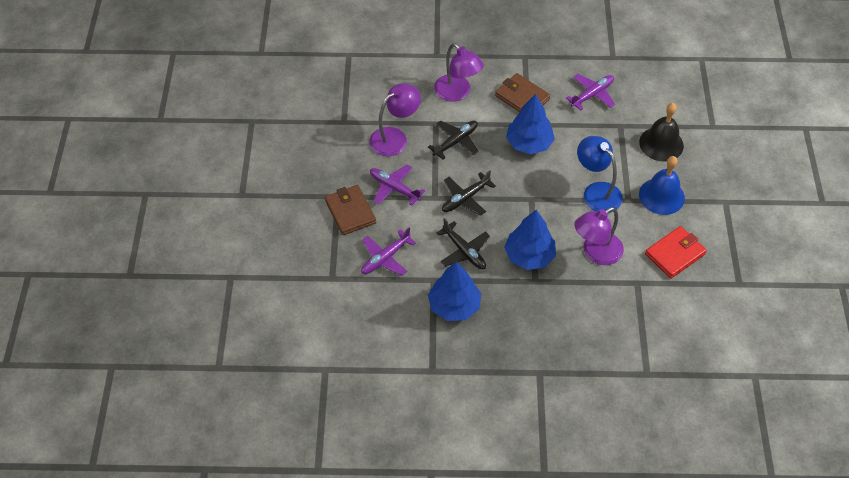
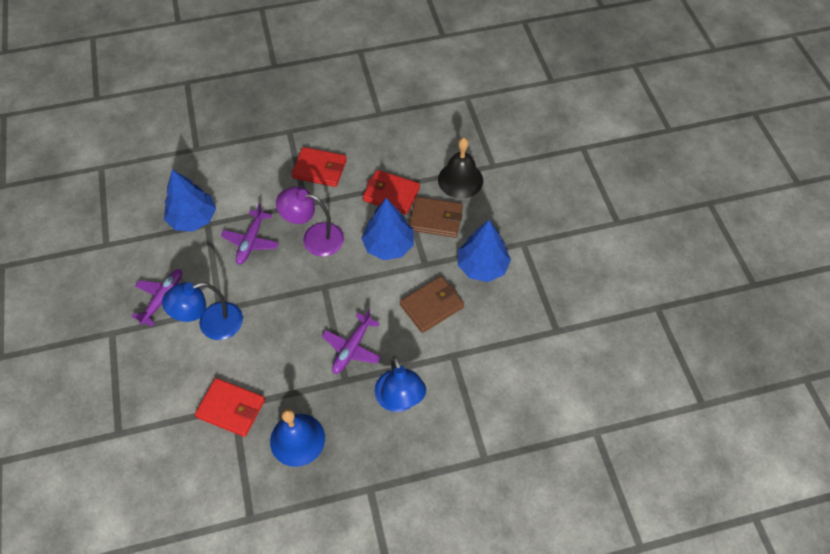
black plane: 3 -> 0
blue lamp: 1 -> 2
purple lamp: 3 -> 1
red wallet: 1 -> 3

